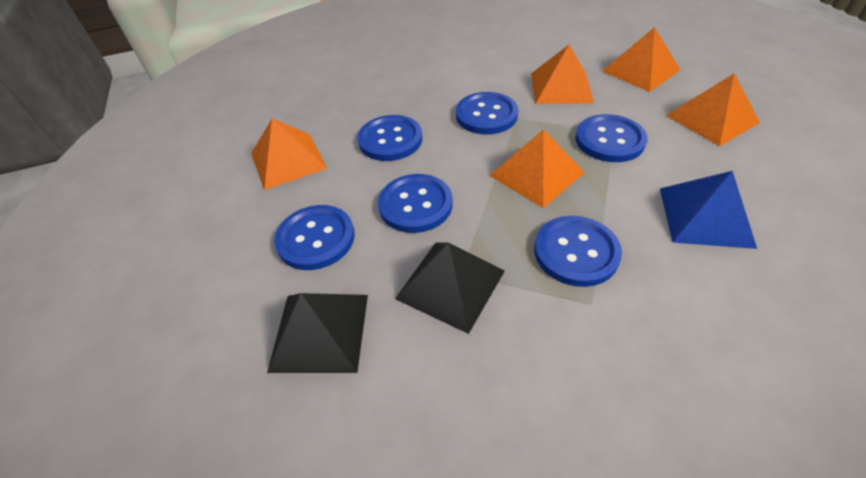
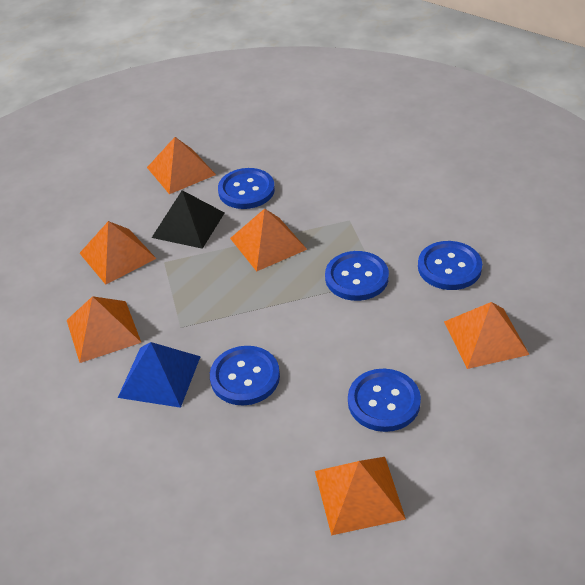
black pyramid: 2 -> 1
blue button: 6 -> 5
orange pyramid: 5 -> 6

